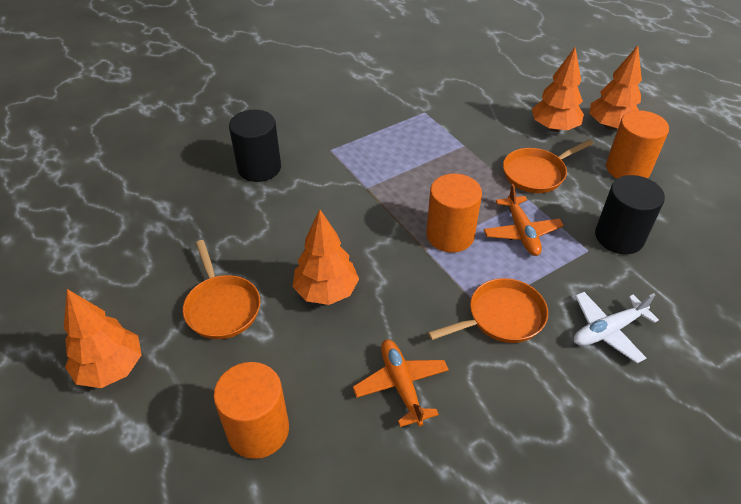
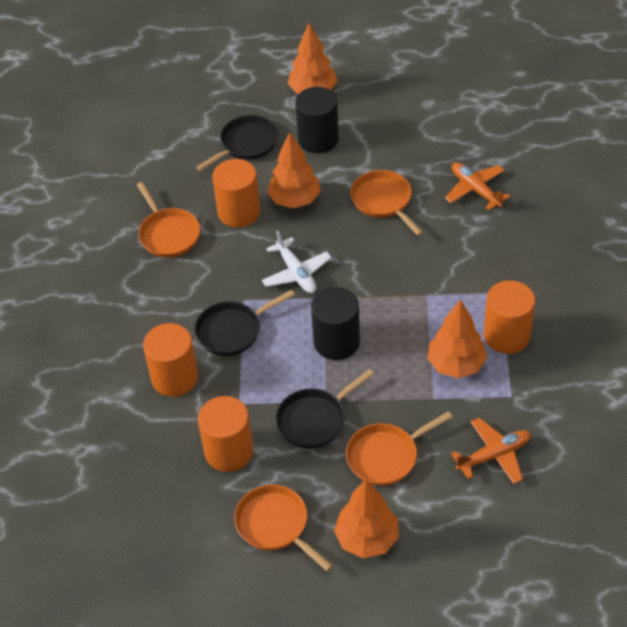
black pan: 0 -> 3
orange cylinder: 3 -> 4
orange pan: 3 -> 4

